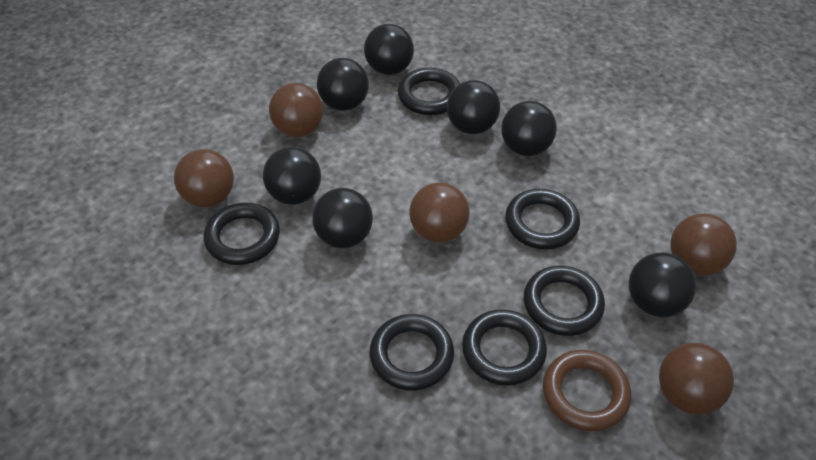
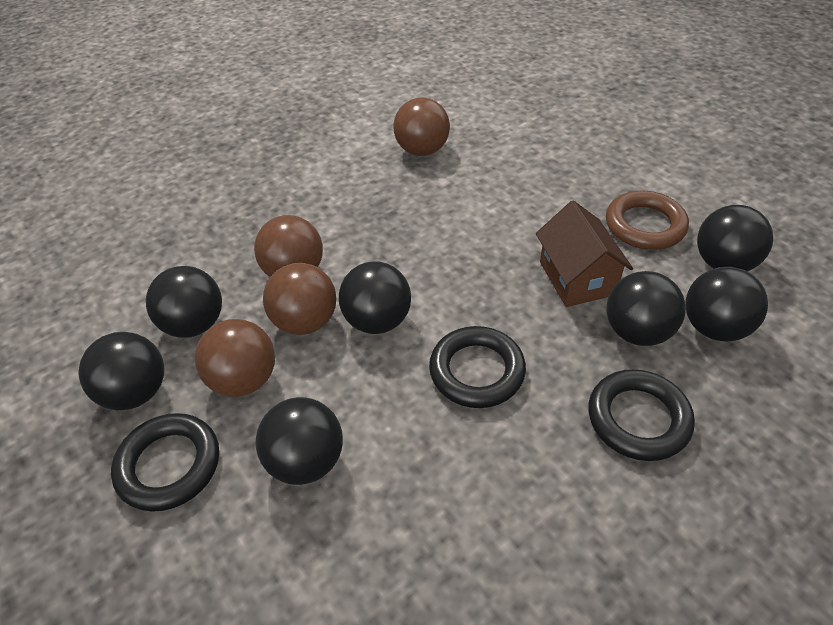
black ring: 6 -> 3
brown ball: 5 -> 4
brown house: 0 -> 1

